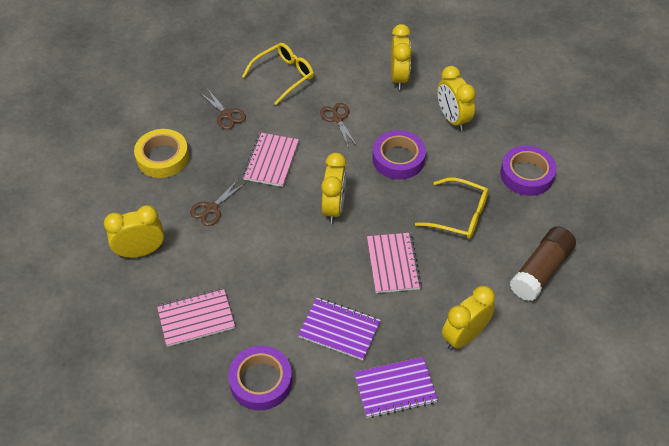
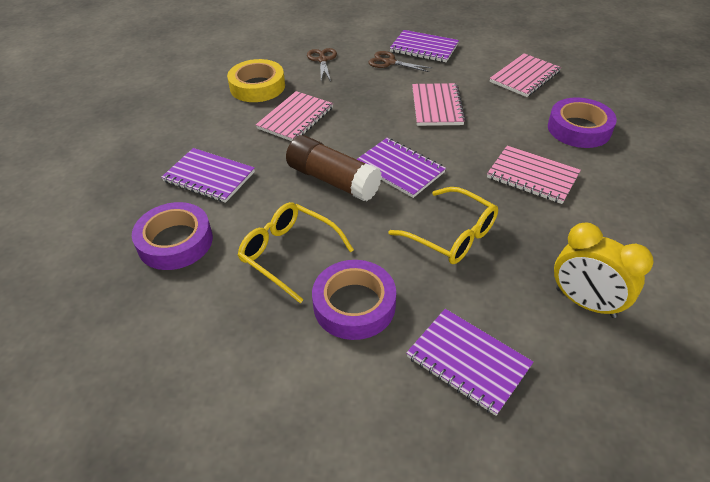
brown scissors: 3 -> 2
pink notebook: 3 -> 4
purple notebook: 2 -> 4
yellow clock: 5 -> 1

